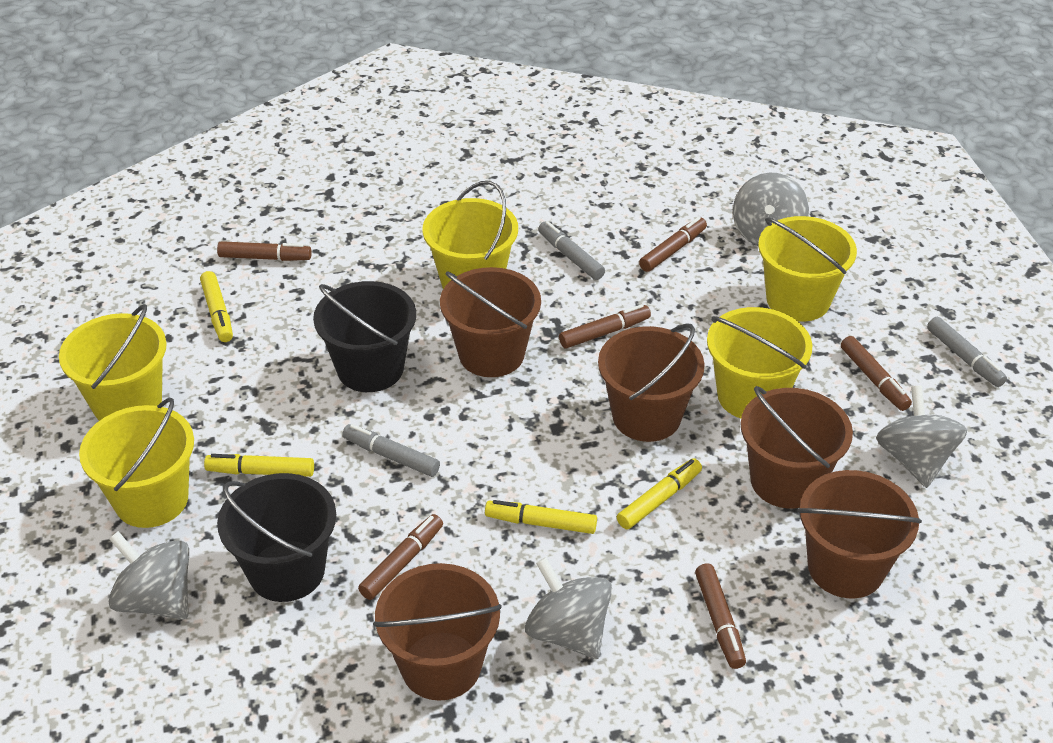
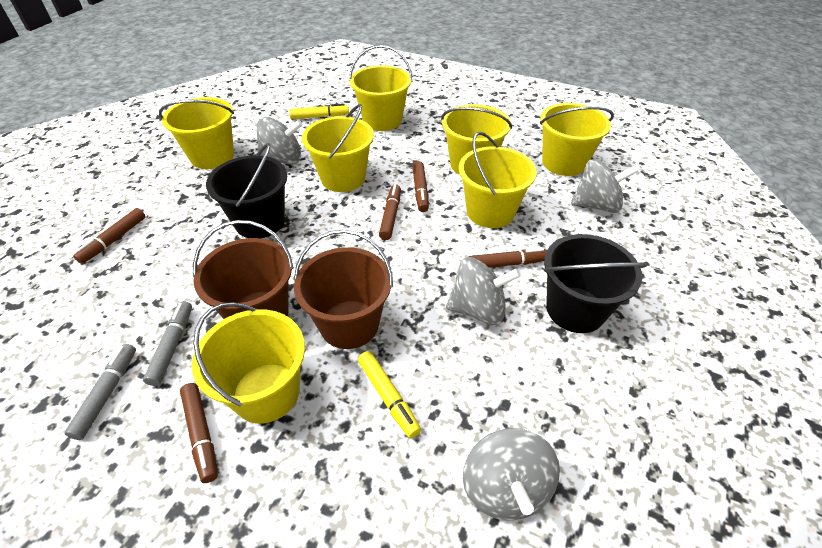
brown bucket: 5 -> 2
brown marker: 6 -> 5
grey marker: 3 -> 2
yellow bucket: 5 -> 7
yellow marker: 4 -> 2

